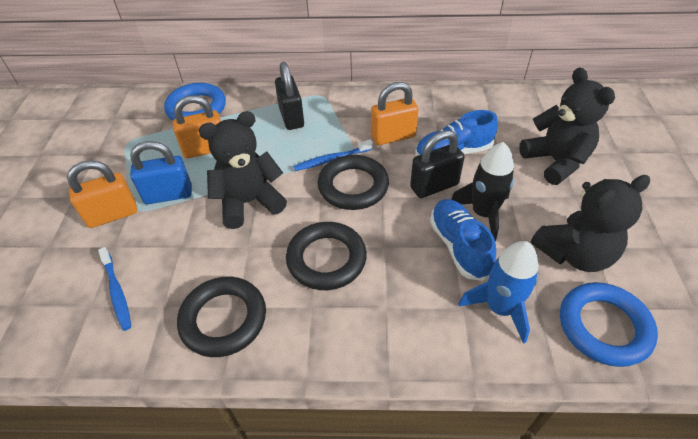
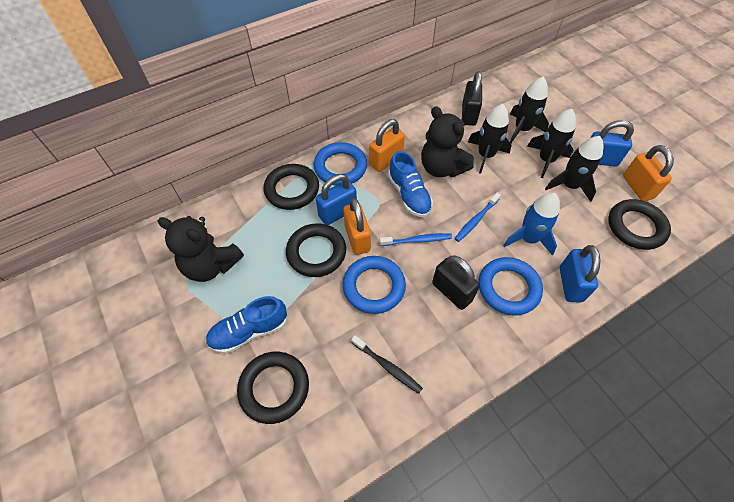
black ring: 3 -> 4
black rocket: 1 -> 4
black teddy bear: 3 -> 2
black toothbrush: 0 -> 1
blue padlock: 1 -> 3
blue ring: 2 -> 3

